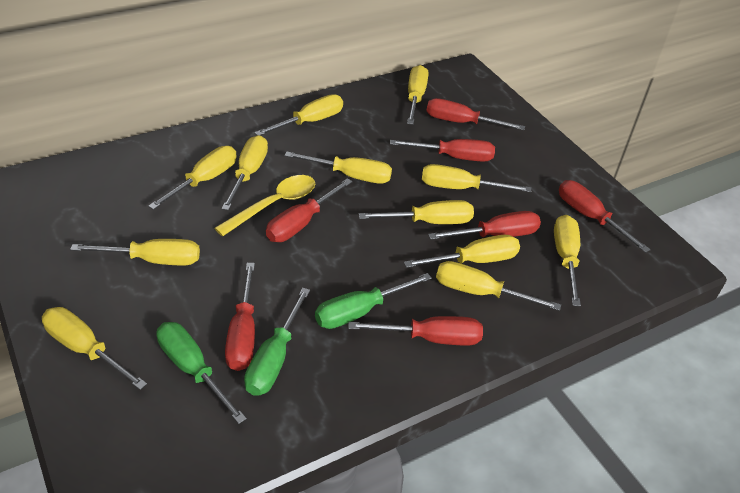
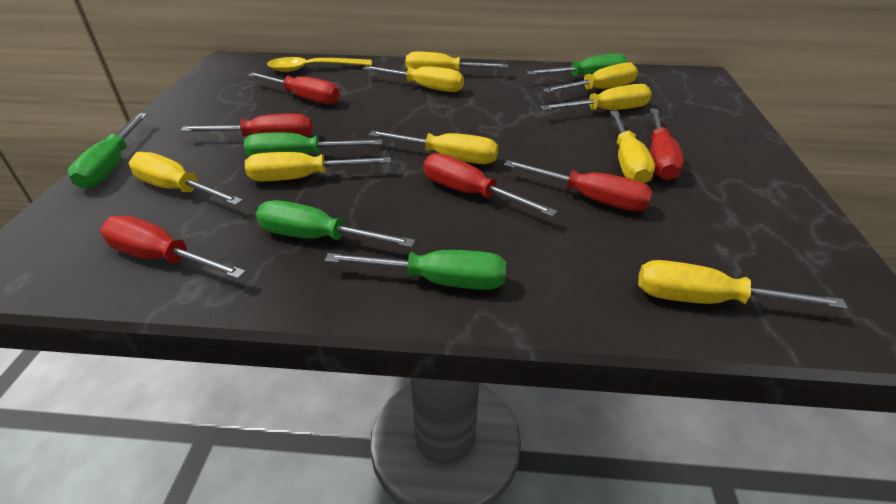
green screwdriver: 3 -> 5
red screwdriver: 7 -> 6
yellow screwdriver: 12 -> 9

